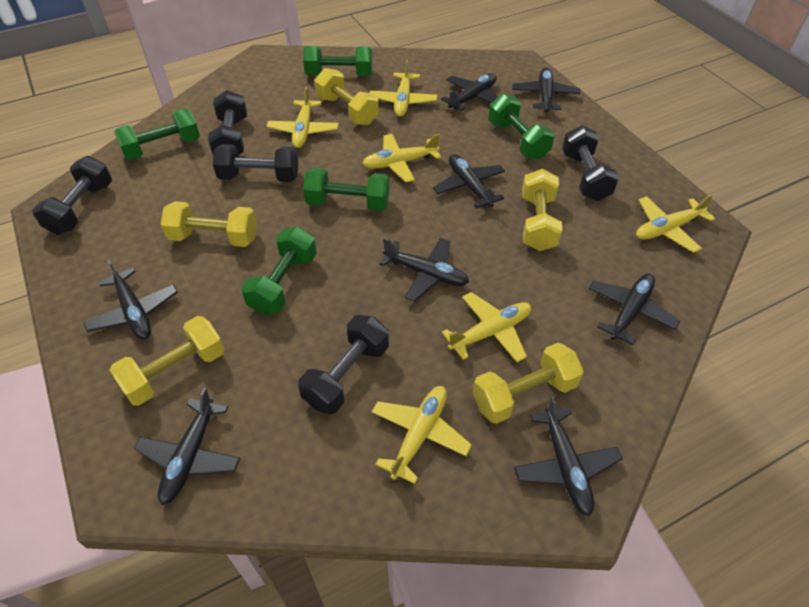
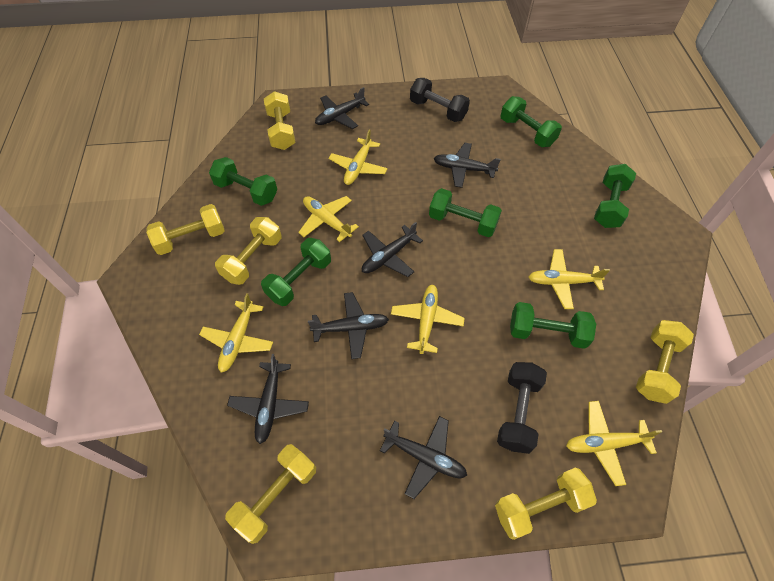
black dumbbell: 5 -> 2
black plane: 8 -> 6
green dumbbell: 5 -> 6
yellow dumbbell: 5 -> 6

